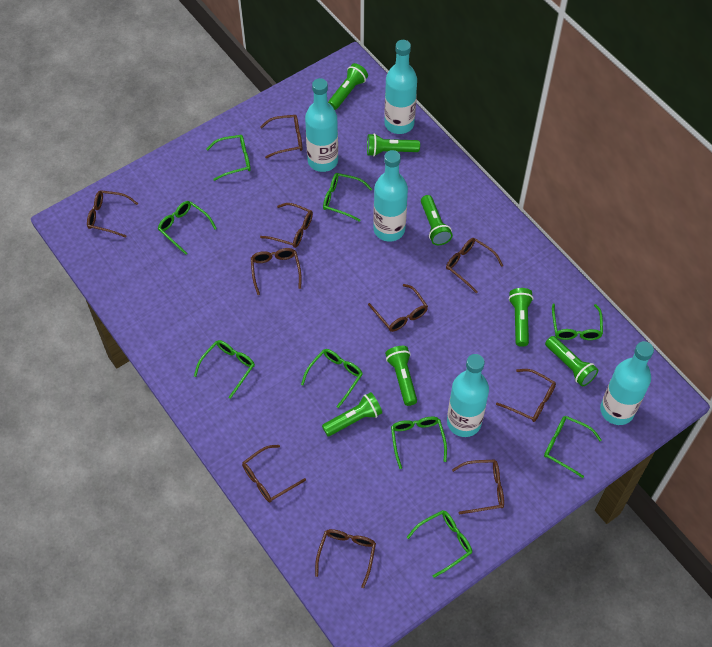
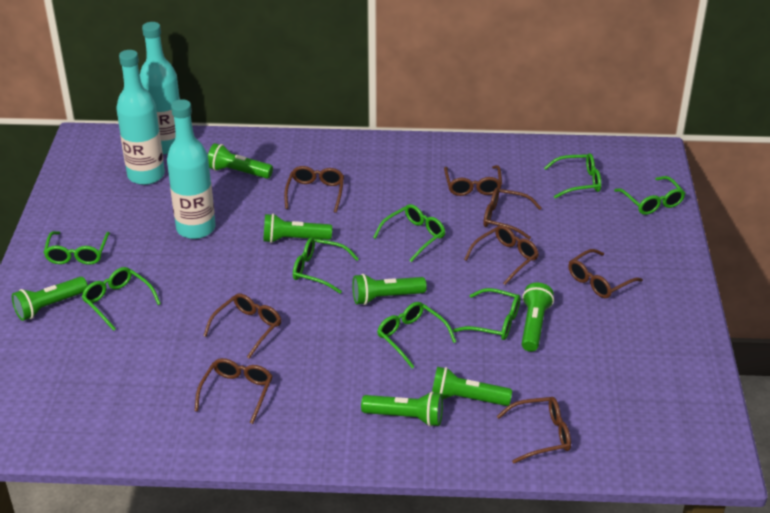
brown glasses: 10 -> 8
green glasses: 9 -> 8
turquoise bottle: 5 -> 3

